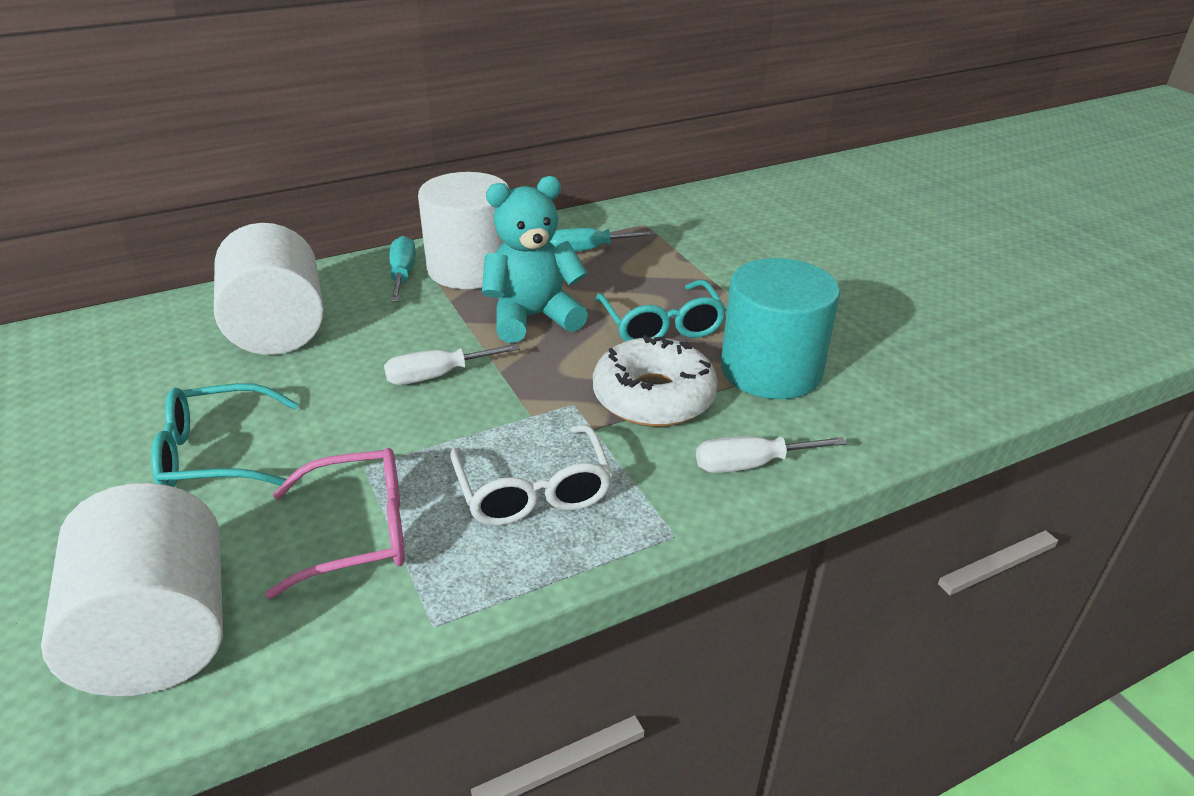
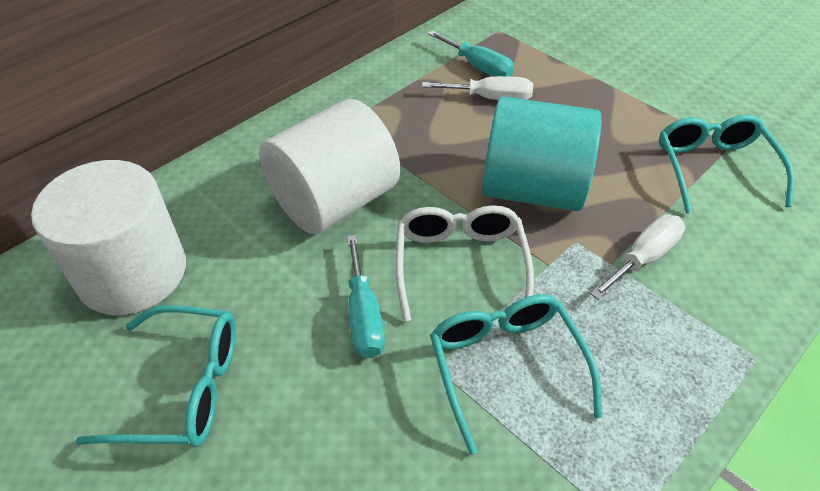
pink glasses: 1 -> 0
turquoise glasses: 2 -> 3
turquoise teddy bear: 1 -> 0
white cylinder: 3 -> 2
white donut: 1 -> 0

